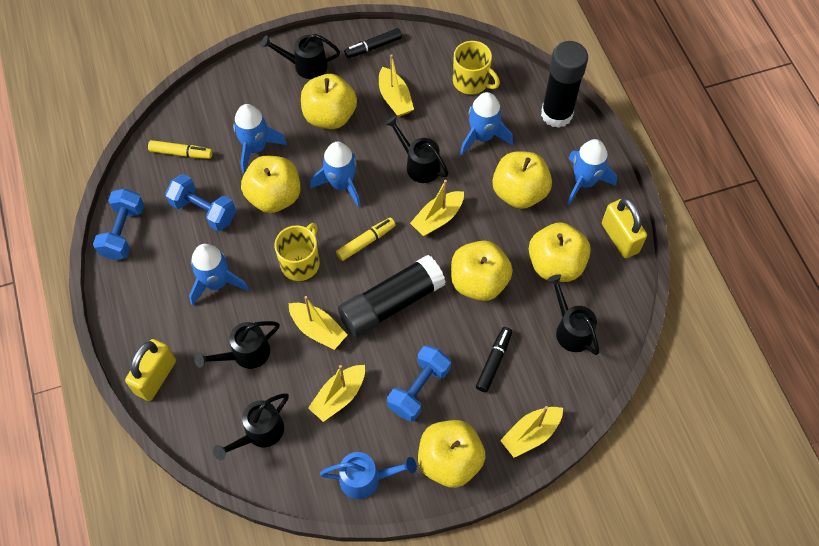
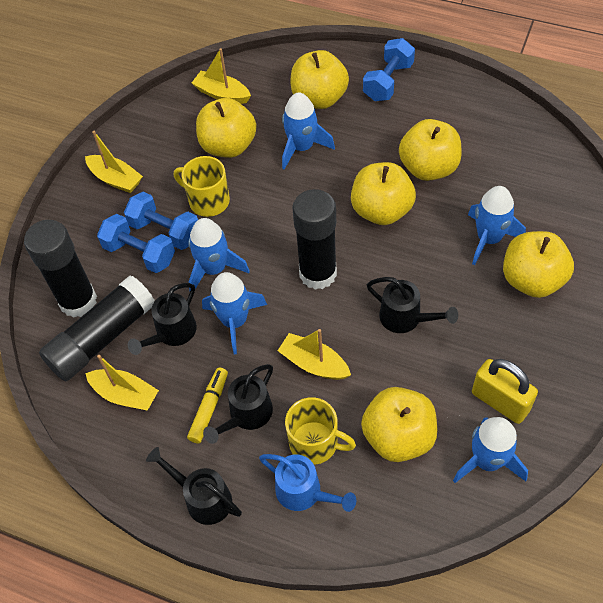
black glue stick: 2 -> 3
black marker: 2 -> 0
black watering can: 5 -> 4
yellow boat: 5 -> 4
yellow marker: 2 -> 1
yellow padlock: 2 -> 1

